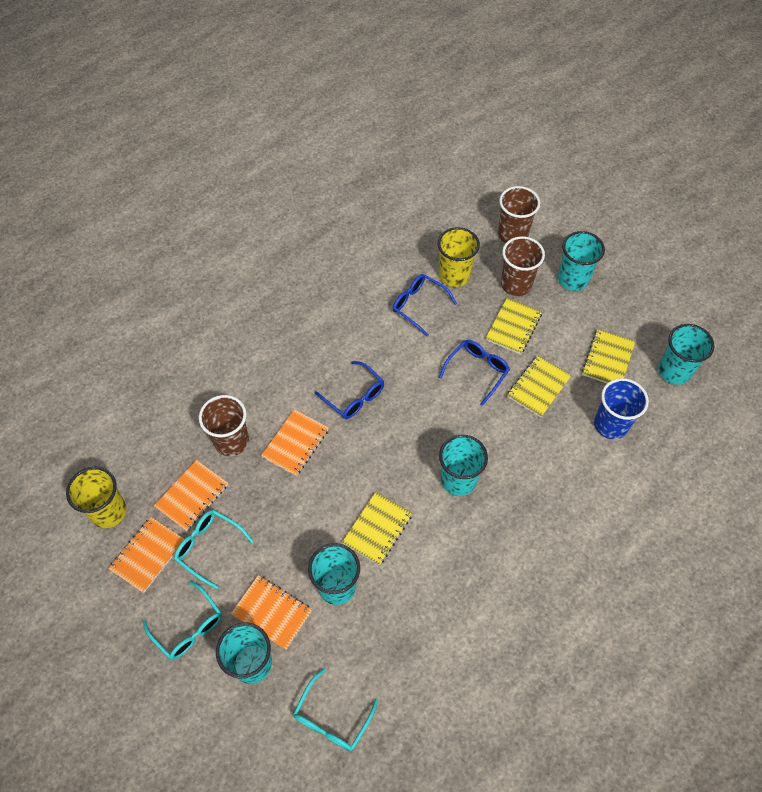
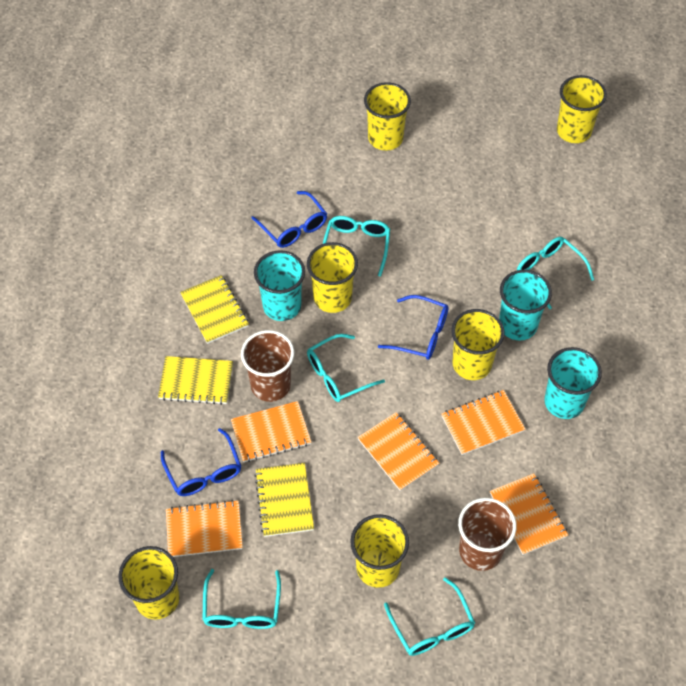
blue cup: 1 -> 0
brown cup: 3 -> 2
orange notebook: 4 -> 5
turquoise cup: 5 -> 3
turquoise glasses: 3 -> 5
yellow cup: 2 -> 6
yellow notebook: 4 -> 3

